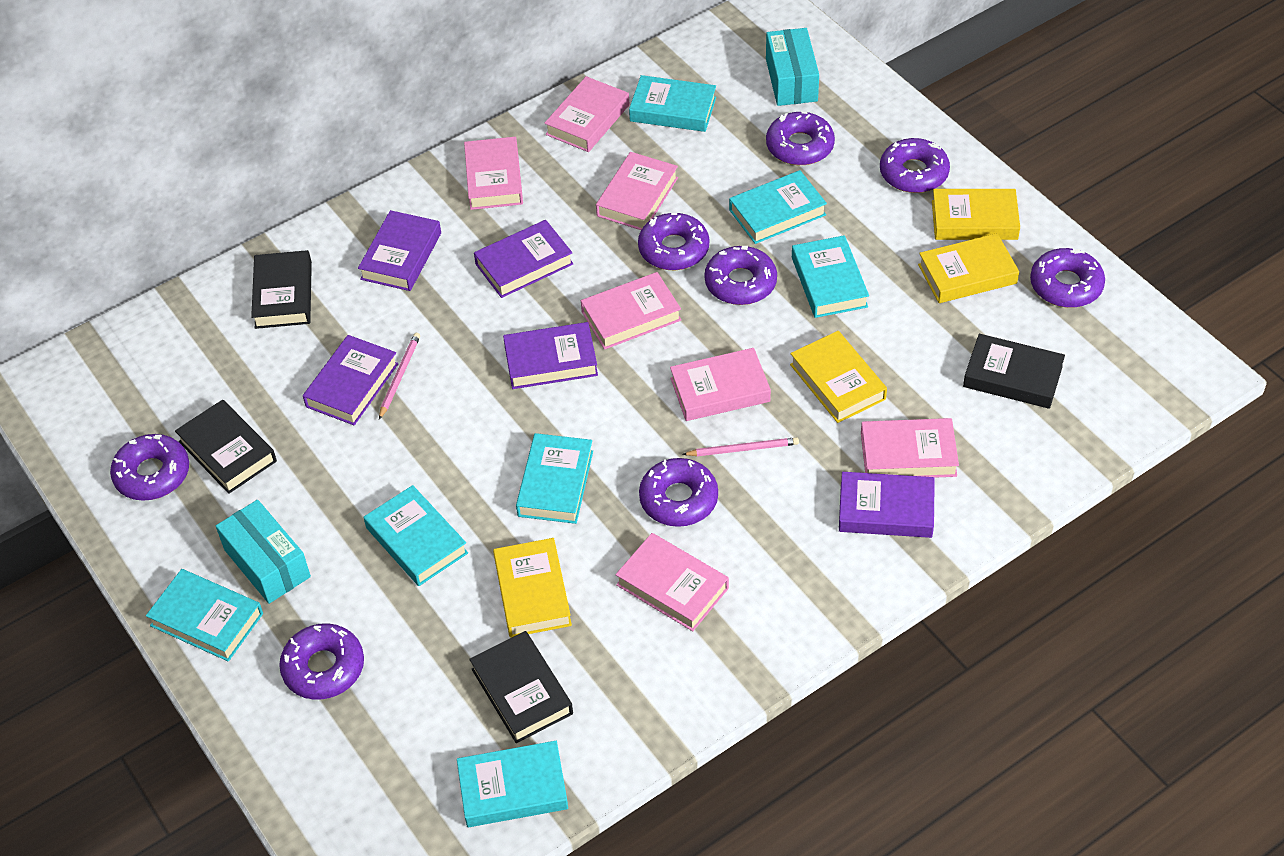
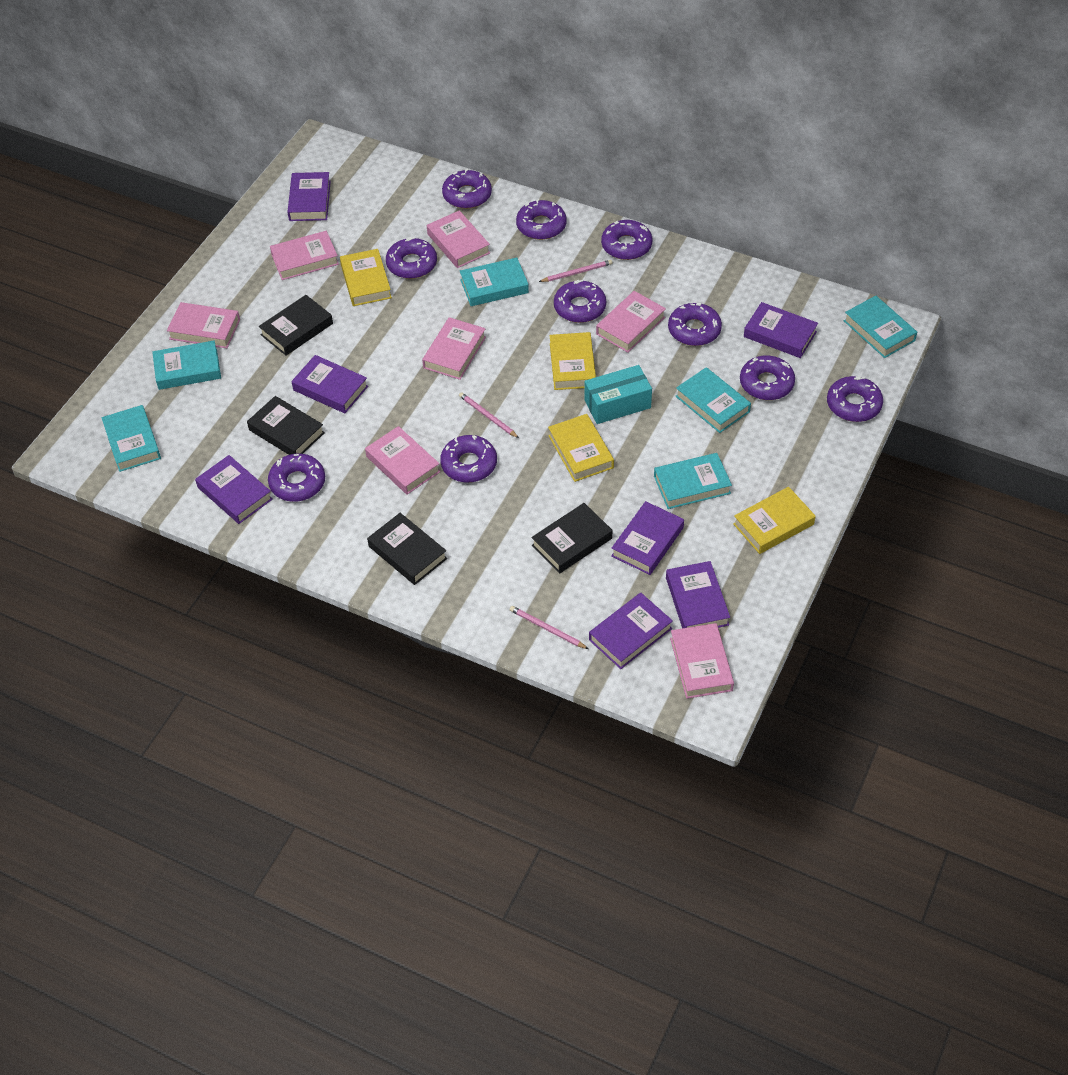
pink pencil: 2 -> 3
purple book: 5 -> 7
purple donut: 8 -> 10
turquoise book: 7 -> 6
turquoise box: 2 -> 1

